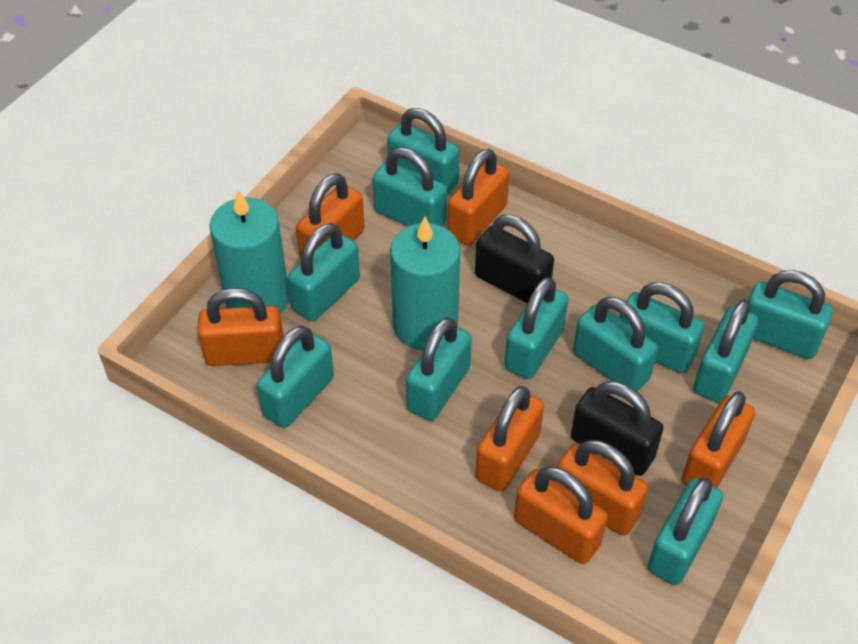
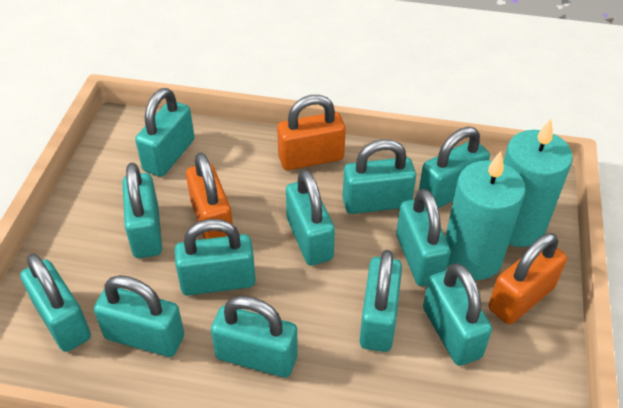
black padlock: 2 -> 0
orange padlock: 7 -> 3
turquoise padlock: 11 -> 12

